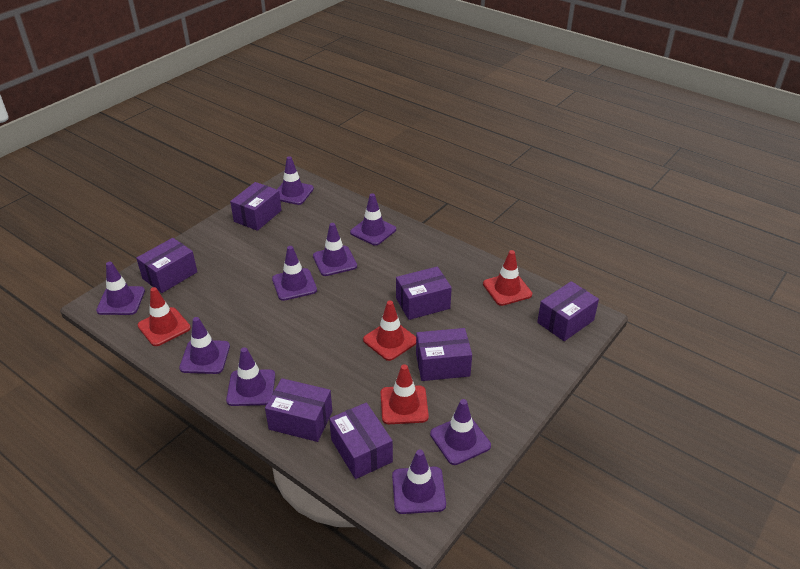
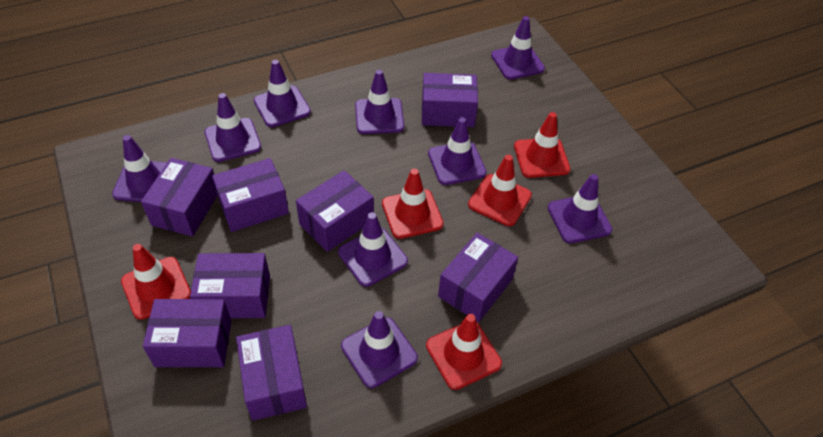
purple box: 7 -> 8
red traffic cone: 4 -> 5

